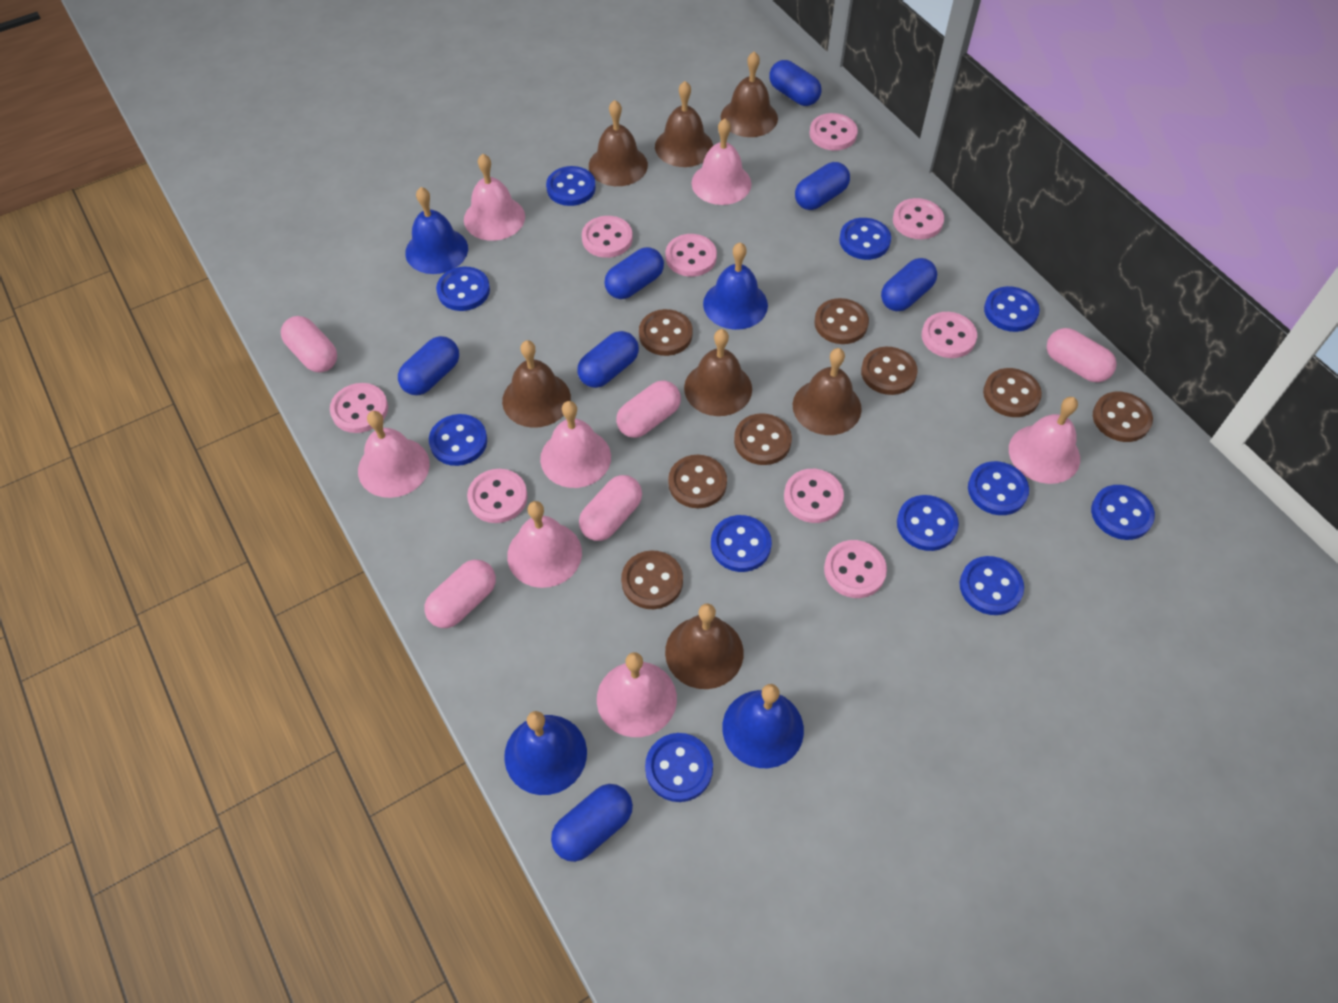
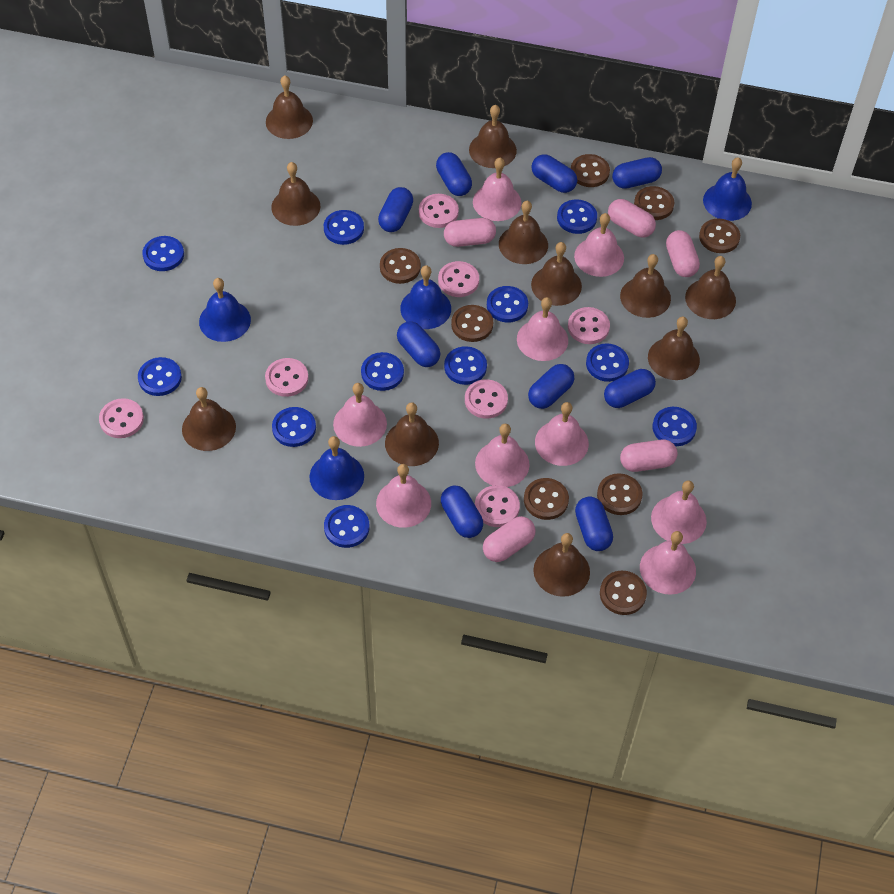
blue capsule: 7 -> 9
brown bell: 7 -> 11
pink bell: 7 -> 9
pink button: 9 -> 7

